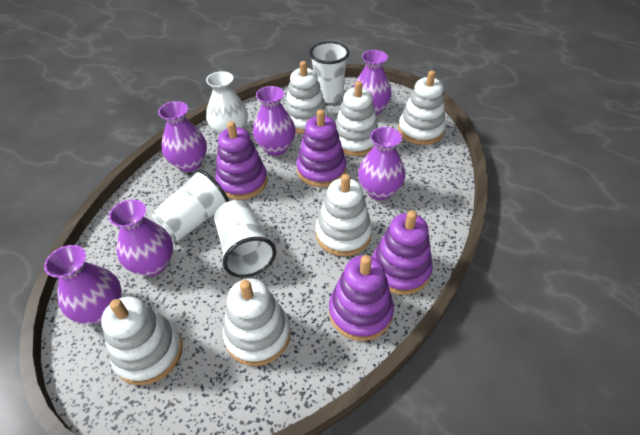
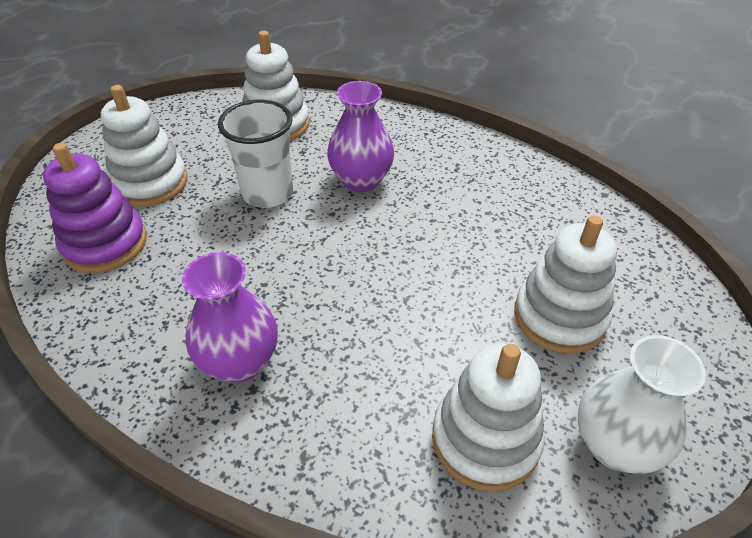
purple stacking toy: 4 -> 1
purple vase: 6 -> 2
white cup: 3 -> 1
white stacking toy: 6 -> 4

